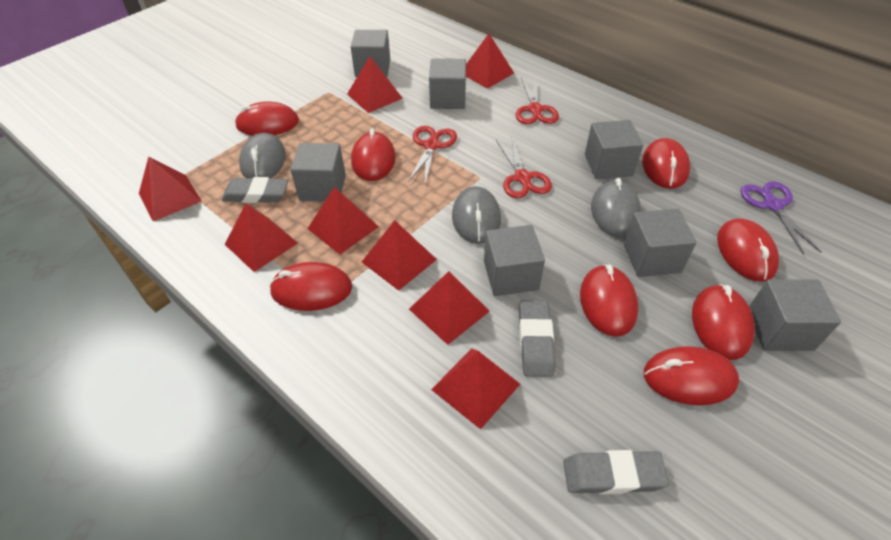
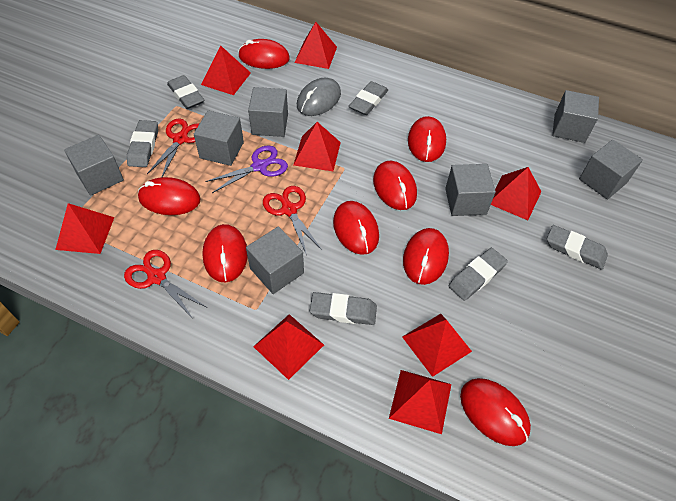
grey eraser: 3 -> 6
grey mouse: 3 -> 1

